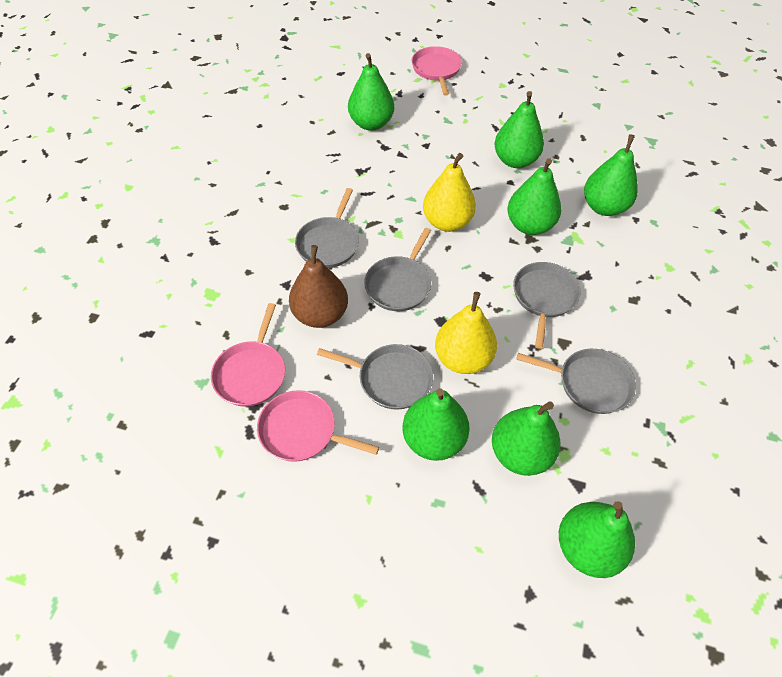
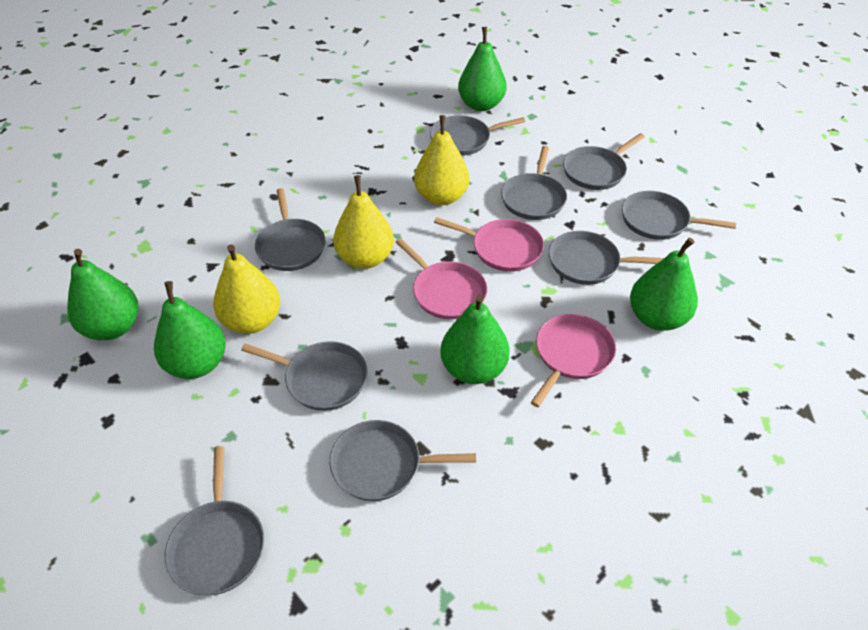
brown pear: 1 -> 0
green pear: 7 -> 5
grey pan: 5 -> 9
yellow pear: 2 -> 3

